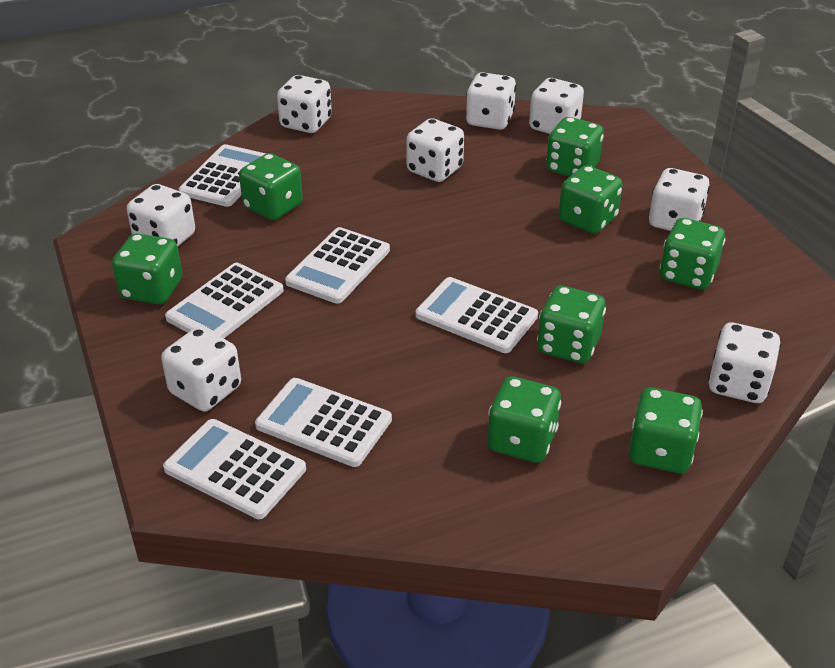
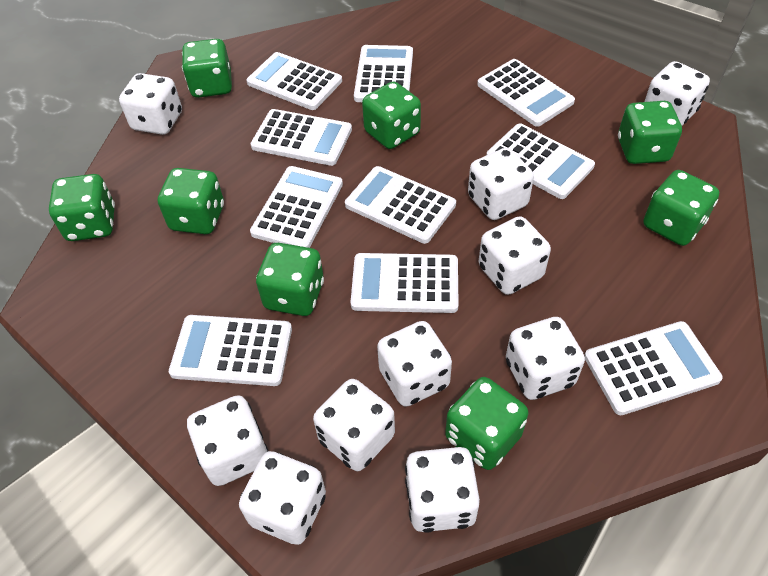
white calculator: 6 -> 10
white dice: 8 -> 10

